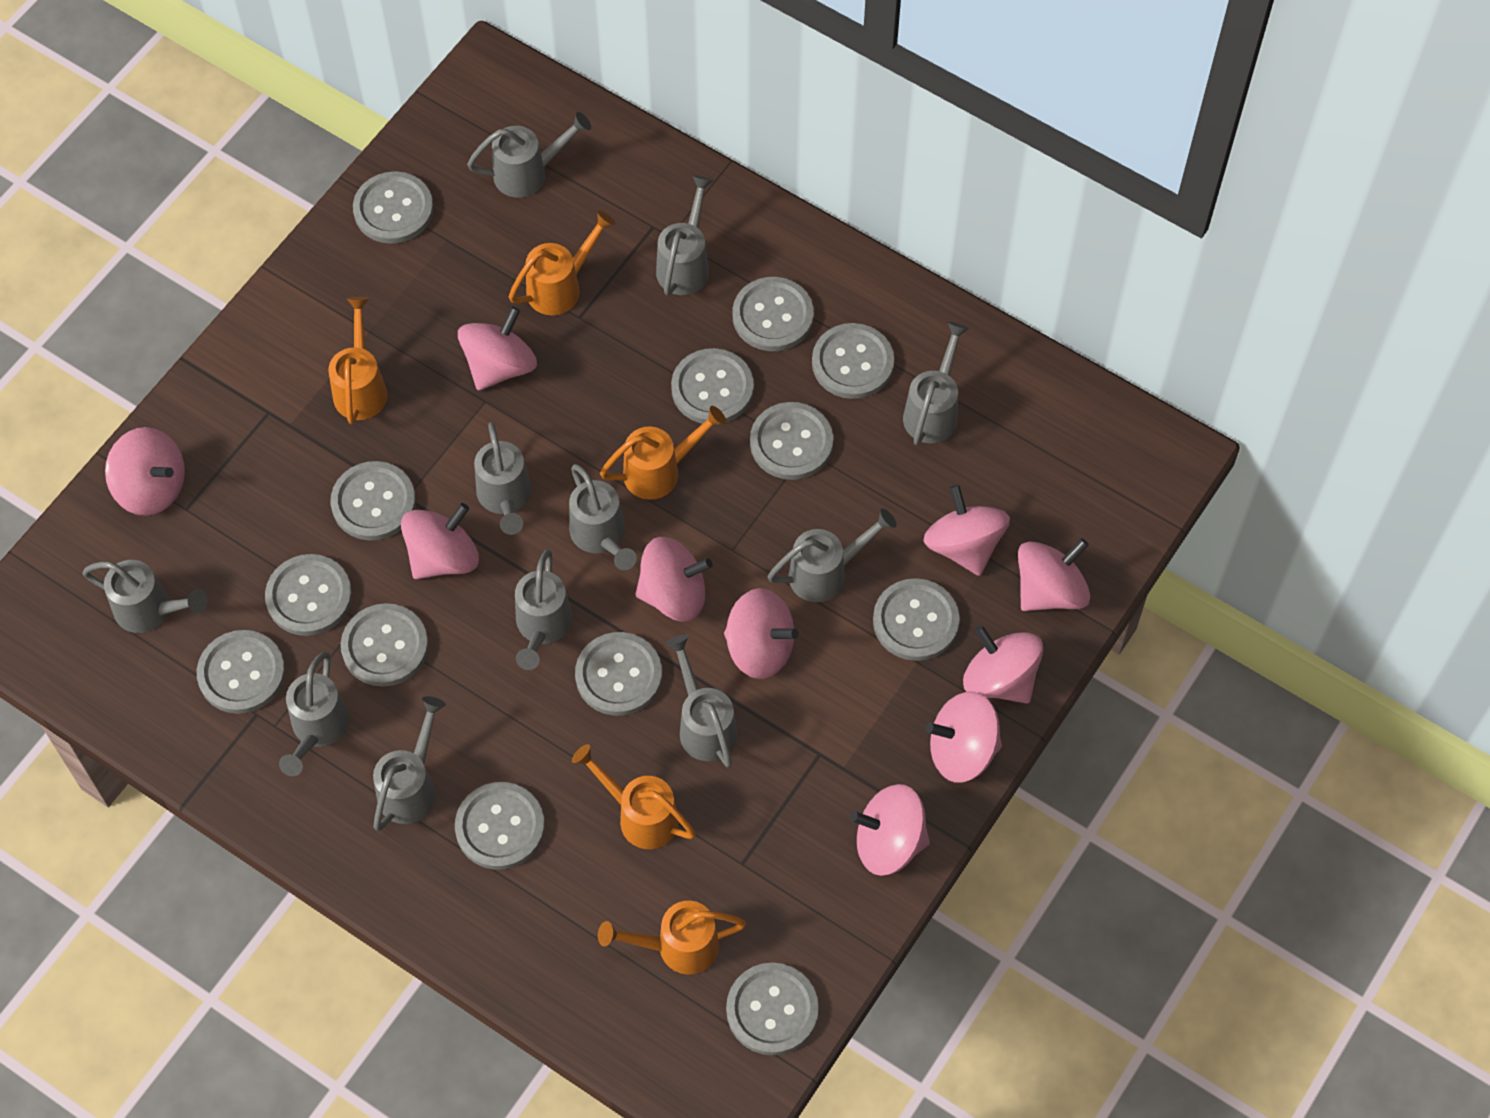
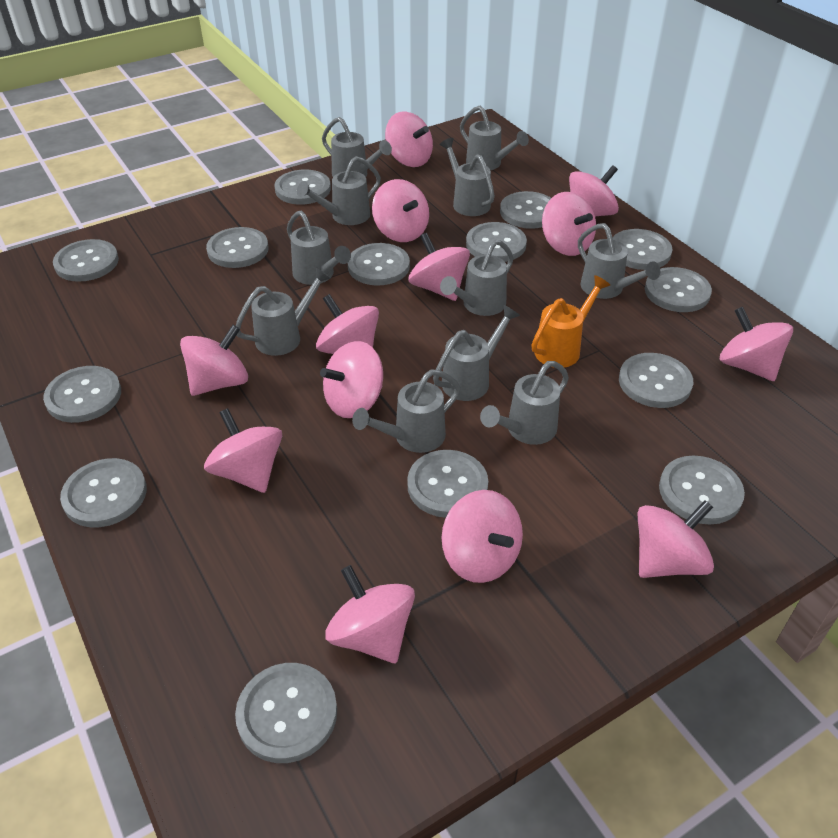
grey button: 13 -> 14
orange watering can: 5 -> 1
pink spinning top: 10 -> 13

